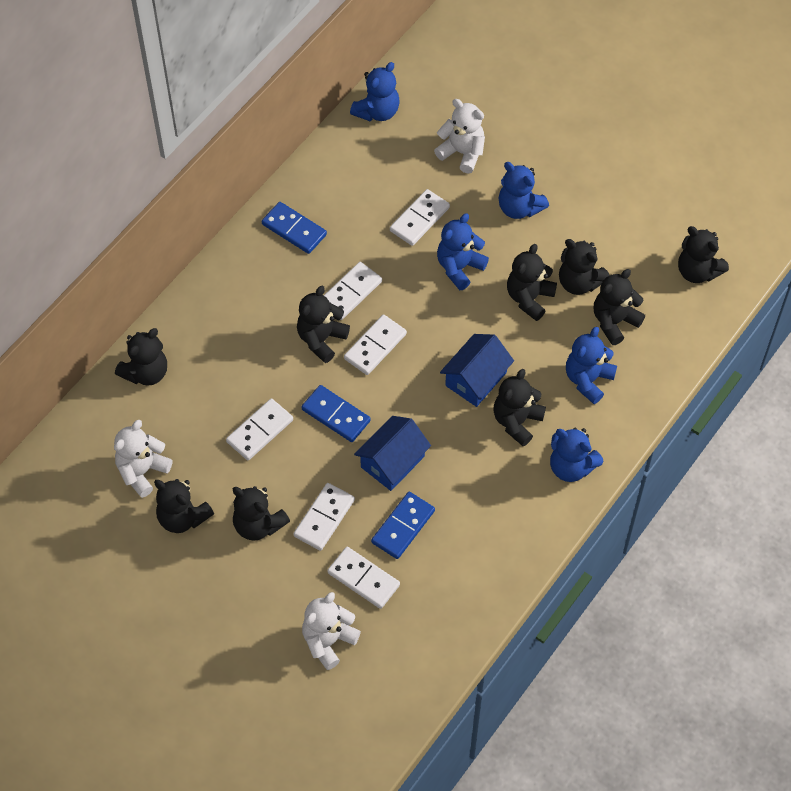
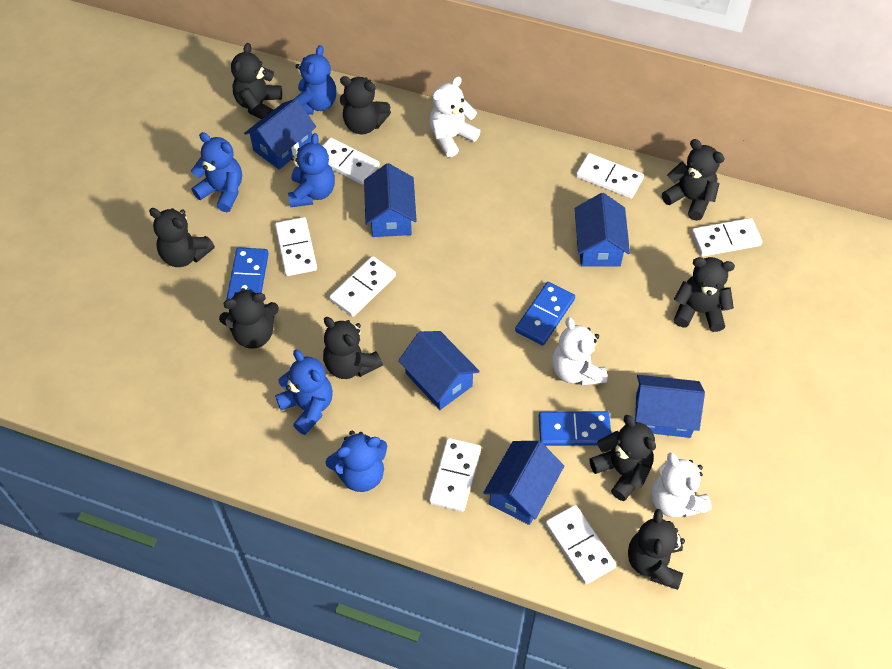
blue house: 2 -> 6
white domino: 6 -> 7

